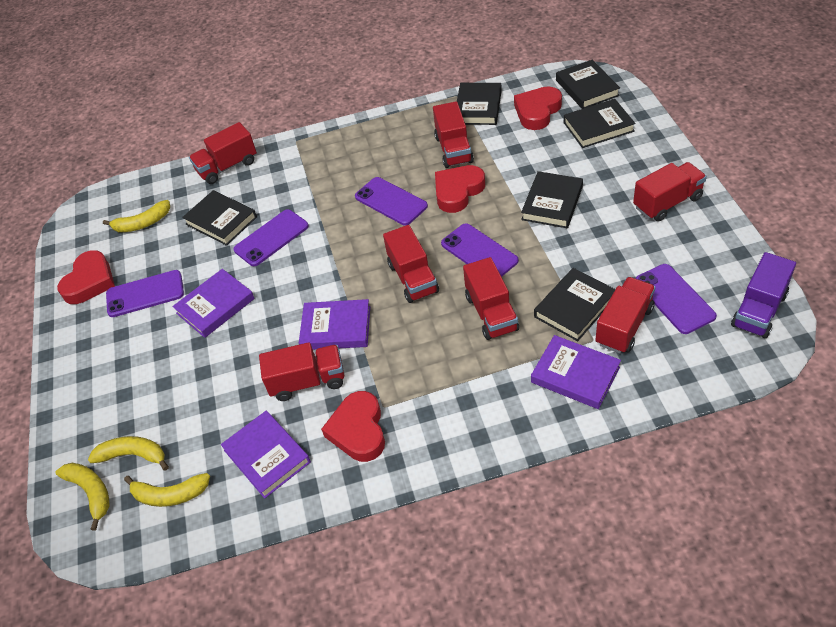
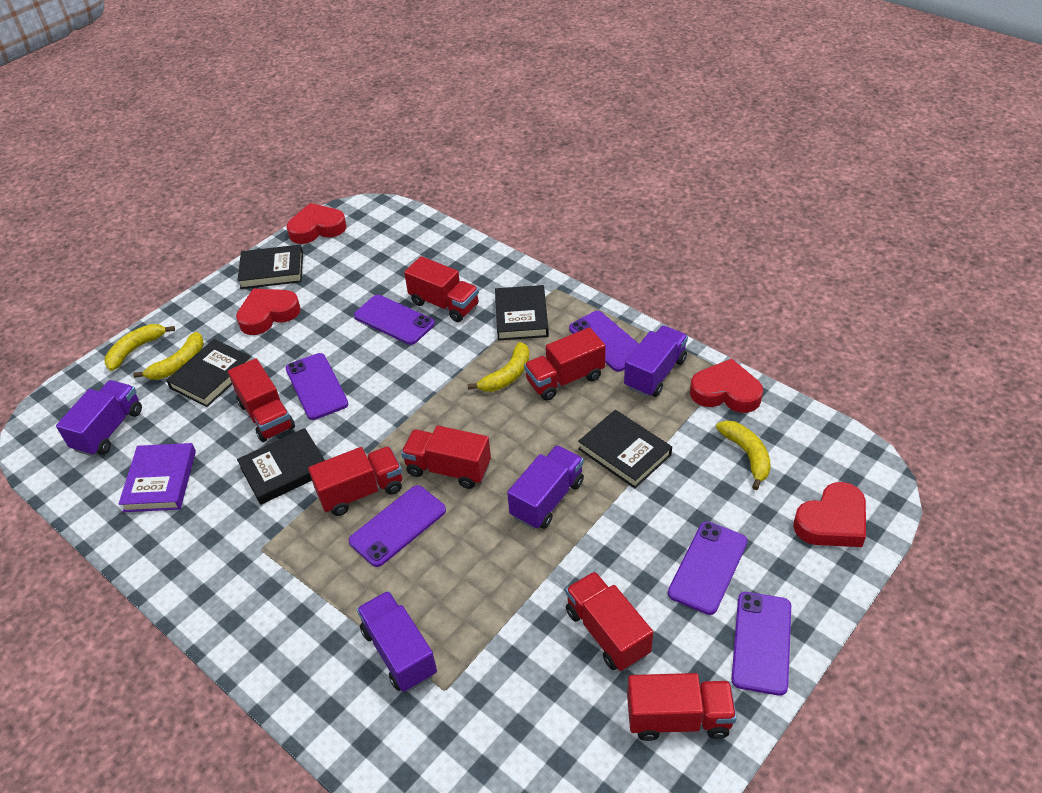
black book: 6 -> 5
purple book: 4 -> 1
purple phone: 5 -> 6
purple truck: 1 -> 4

